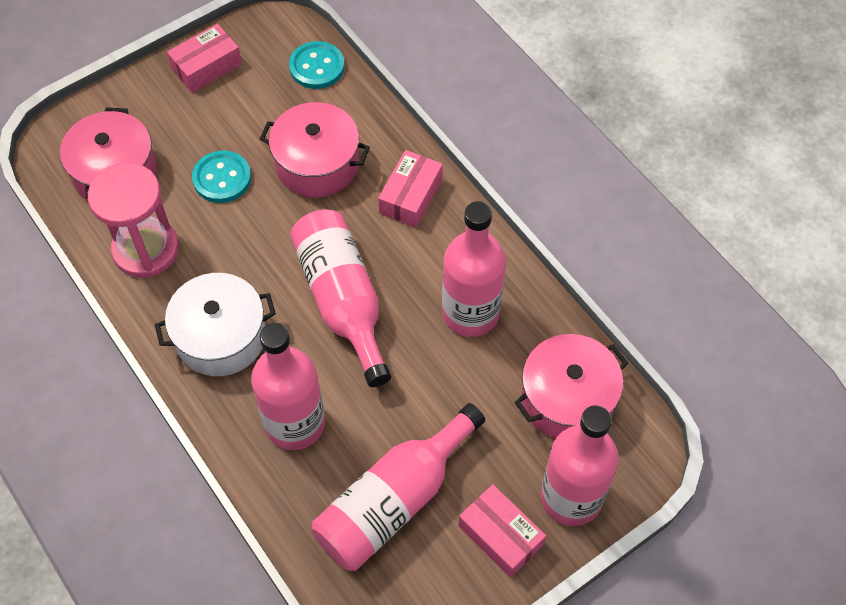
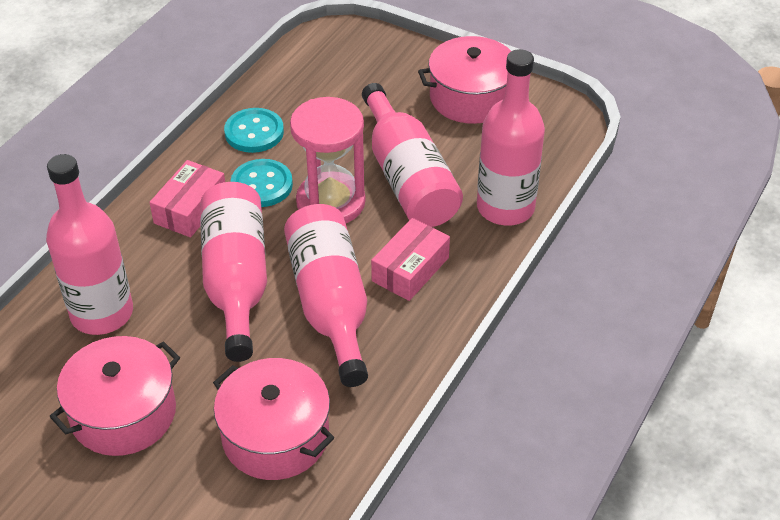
pink box: 3 -> 2
white pot: 1 -> 0

